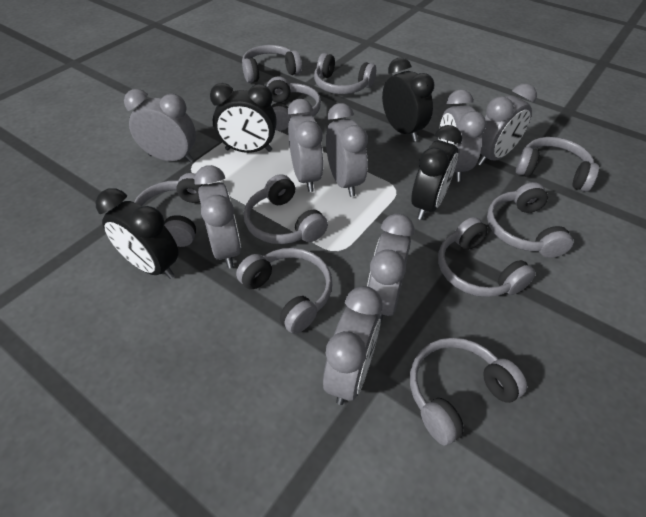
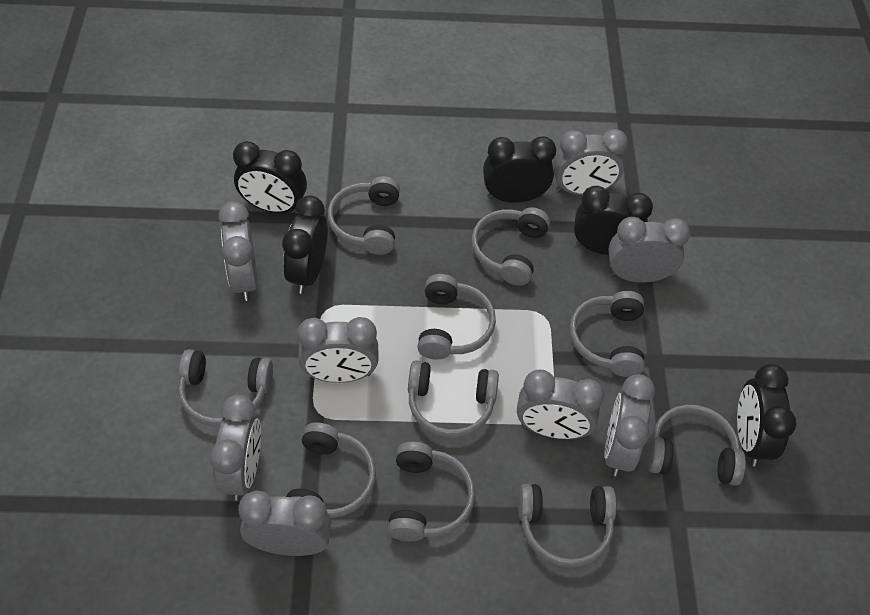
black clock: 4 -> 5

